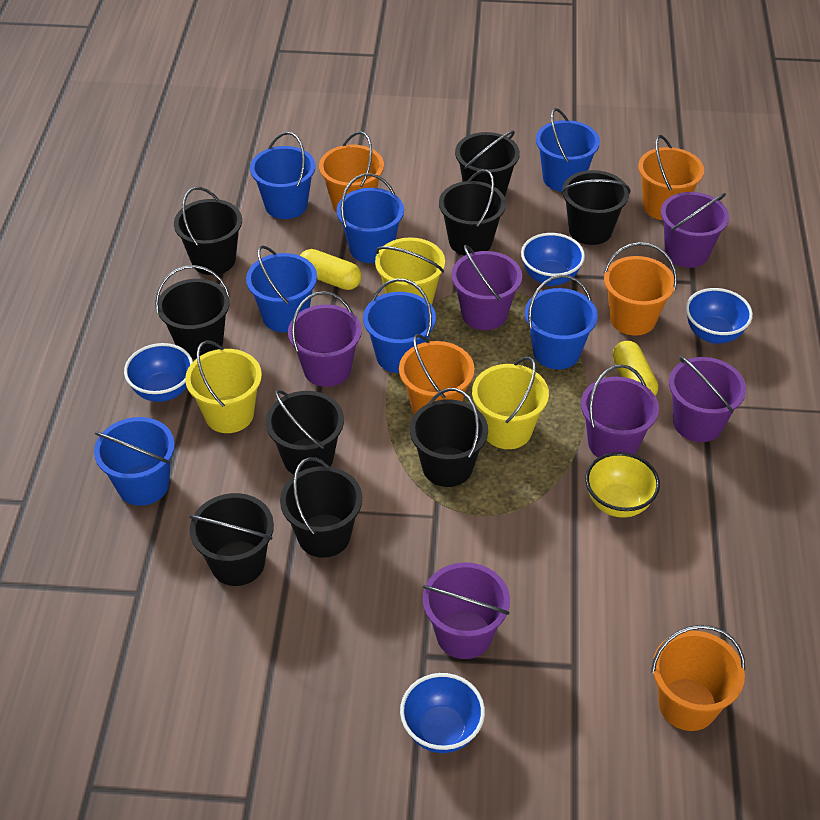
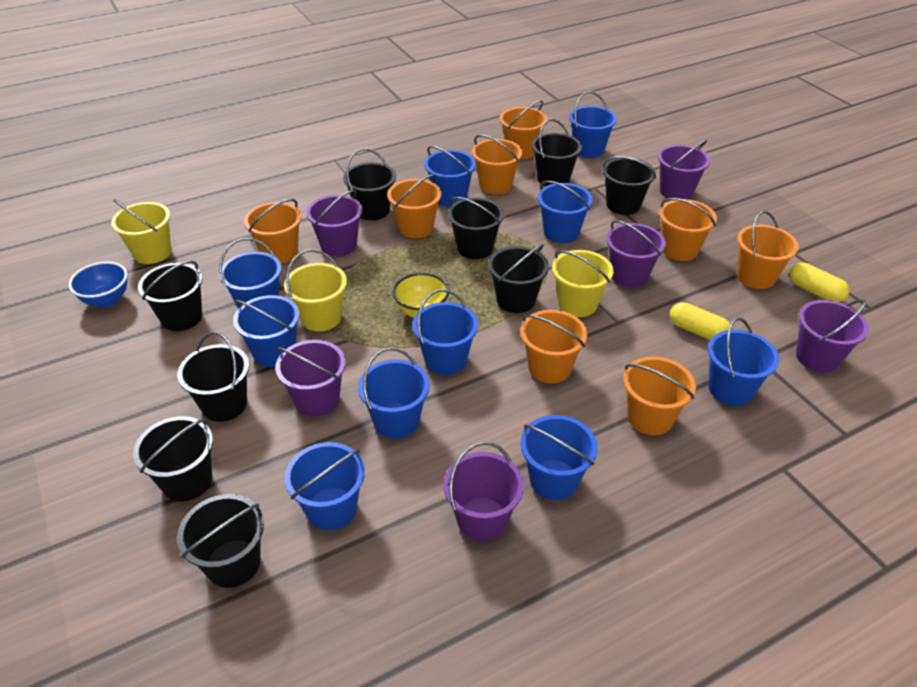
blue bowl: 4 -> 1
blue bucket: 7 -> 10
orange bucket: 5 -> 8

